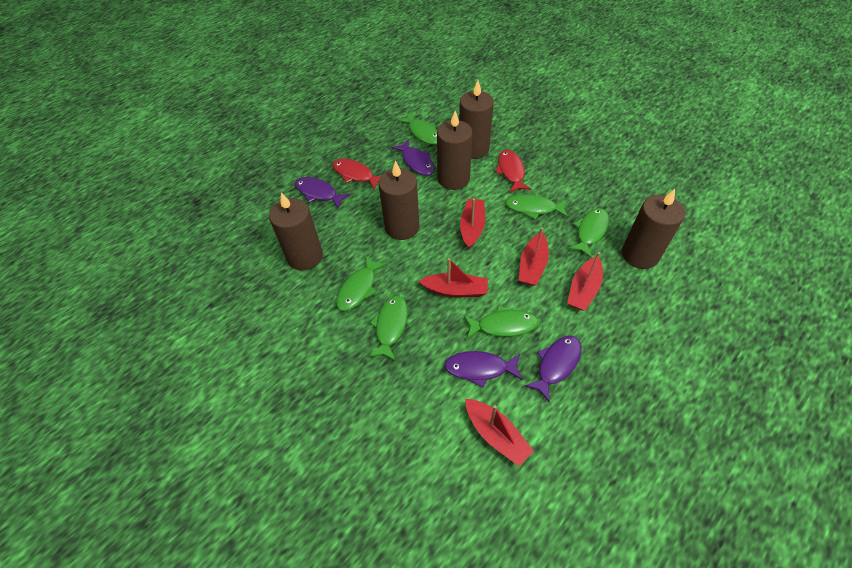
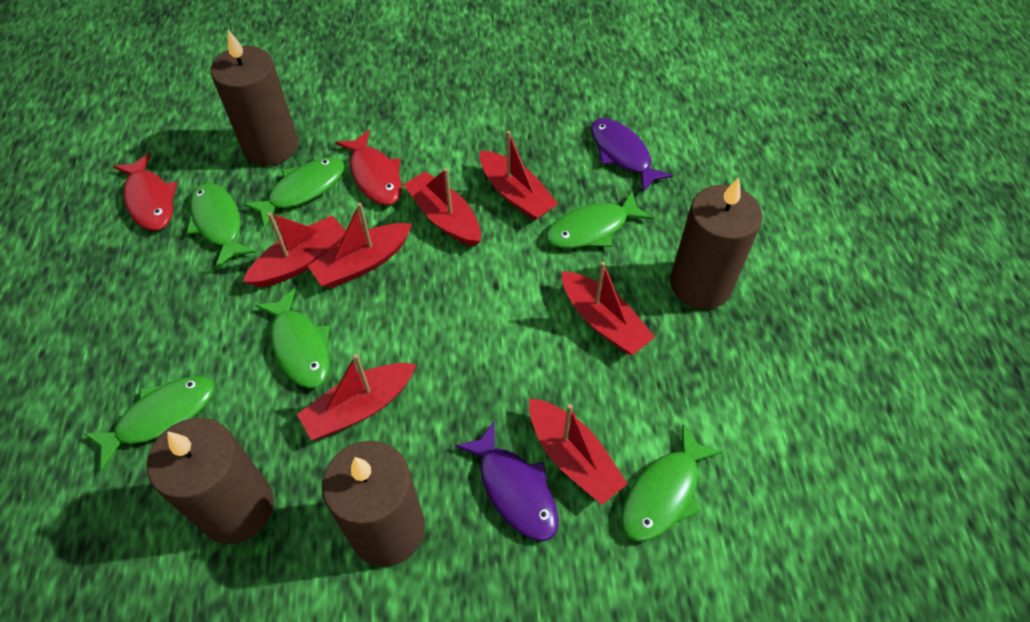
brown candle: 5 -> 4
purple fish: 4 -> 2
red boat: 5 -> 7

